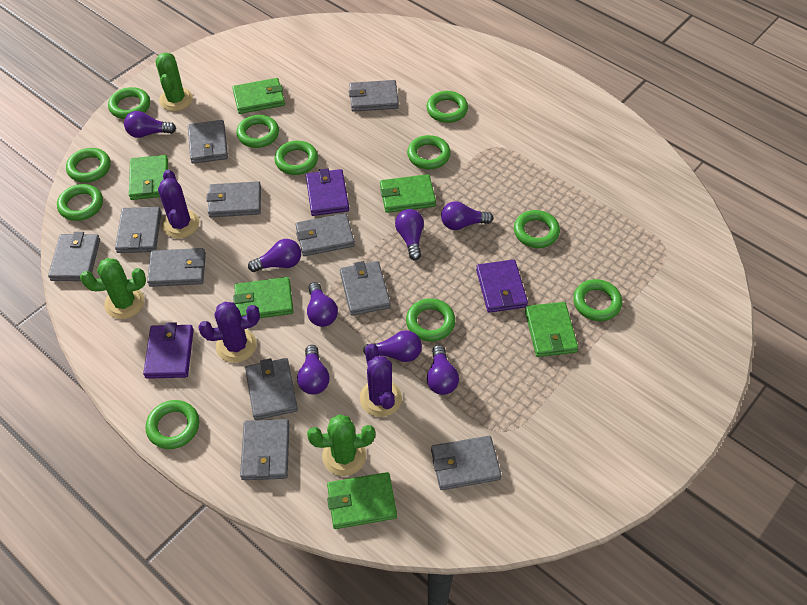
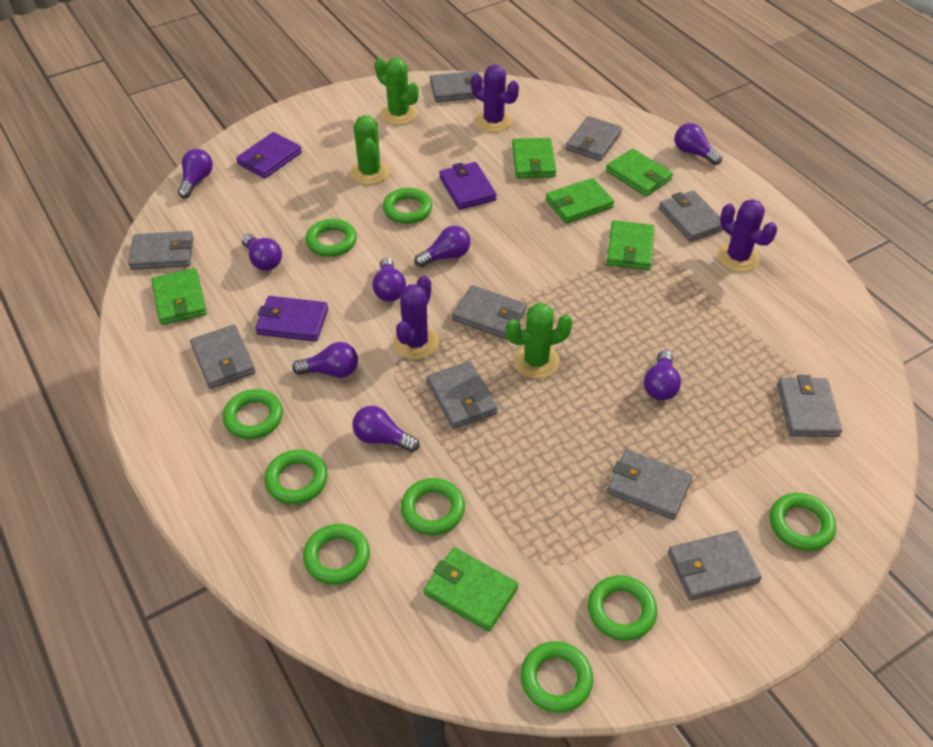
green ring: 11 -> 9
grey wallet: 11 -> 10

